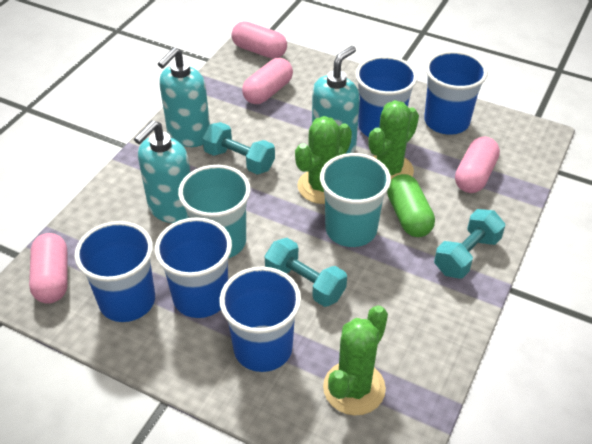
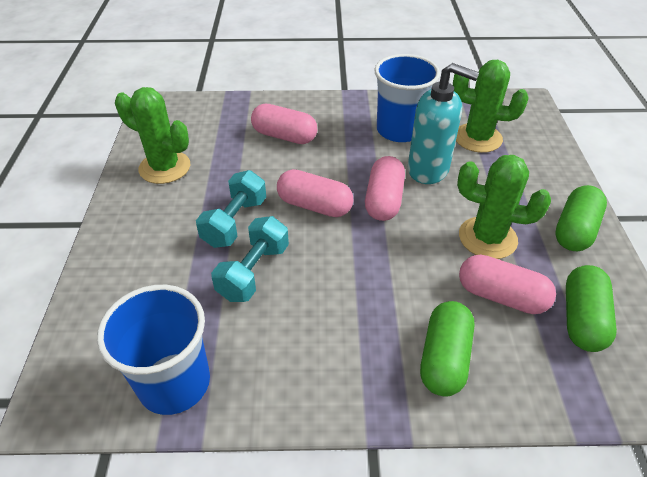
blue cup: 5 -> 2
green capsule: 1 -> 3
turquoise cup: 2 -> 0
turquoise dumbbell: 3 -> 2
turquoise soap dispenser: 3 -> 1

